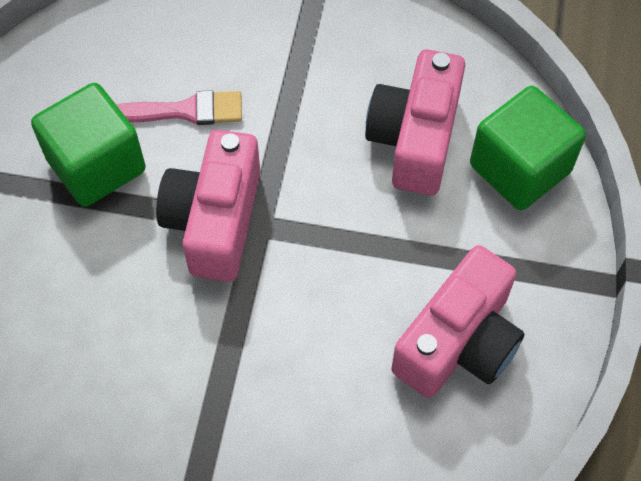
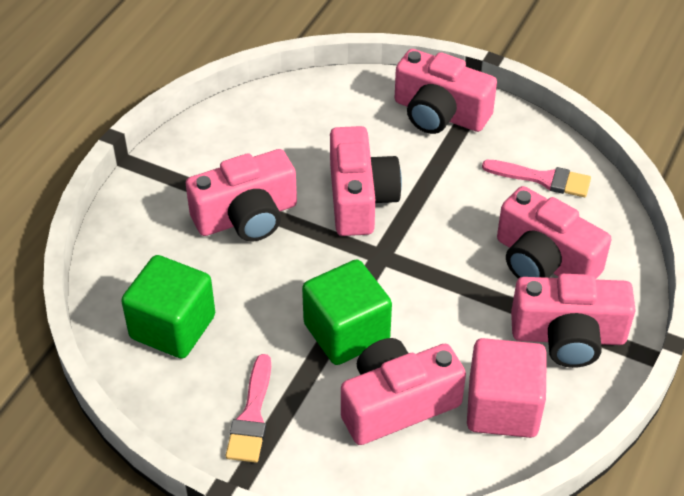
pink brush: 1 -> 2
pink camera: 3 -> 6
pink cube: 0 -> 1

